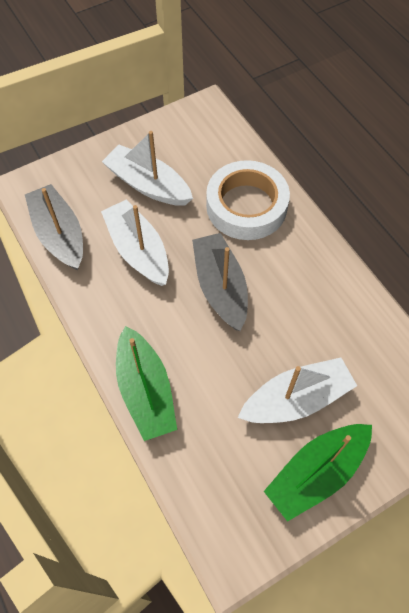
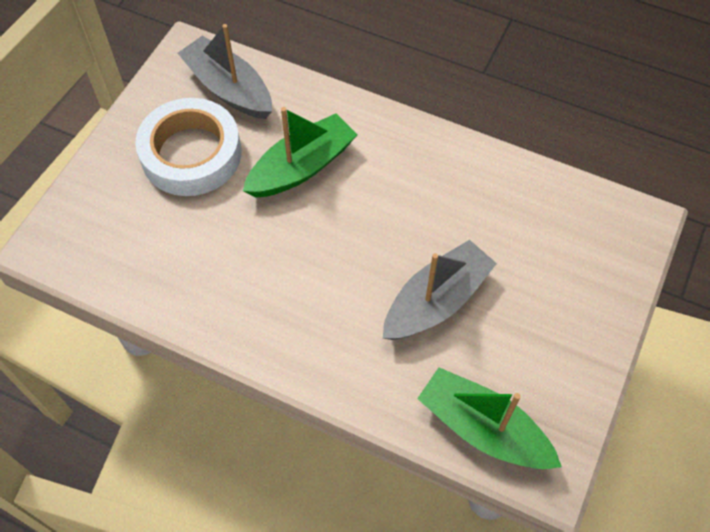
white boat: 3 -> 0

